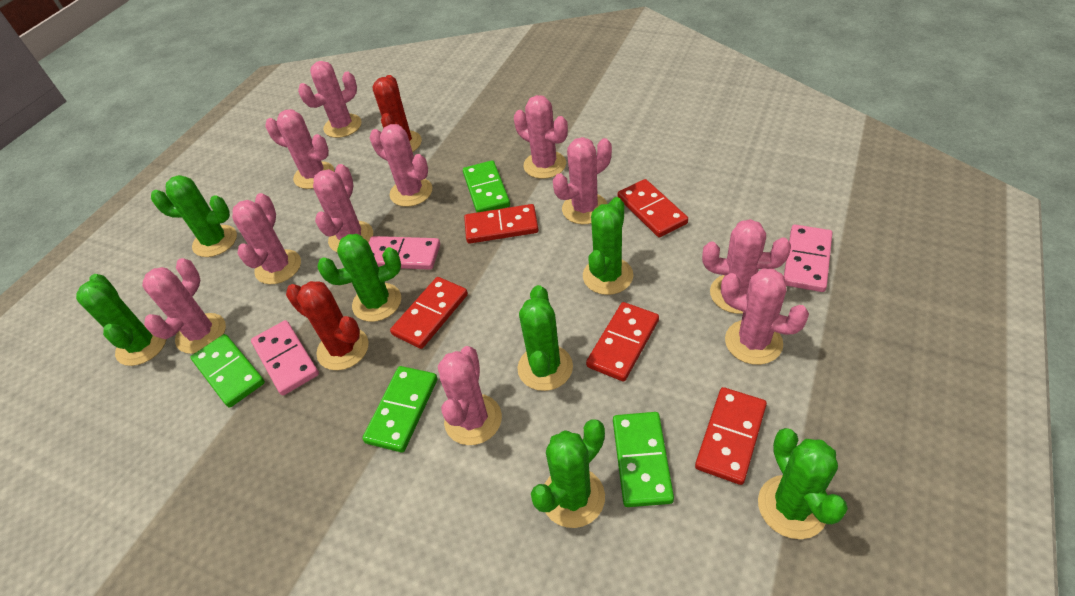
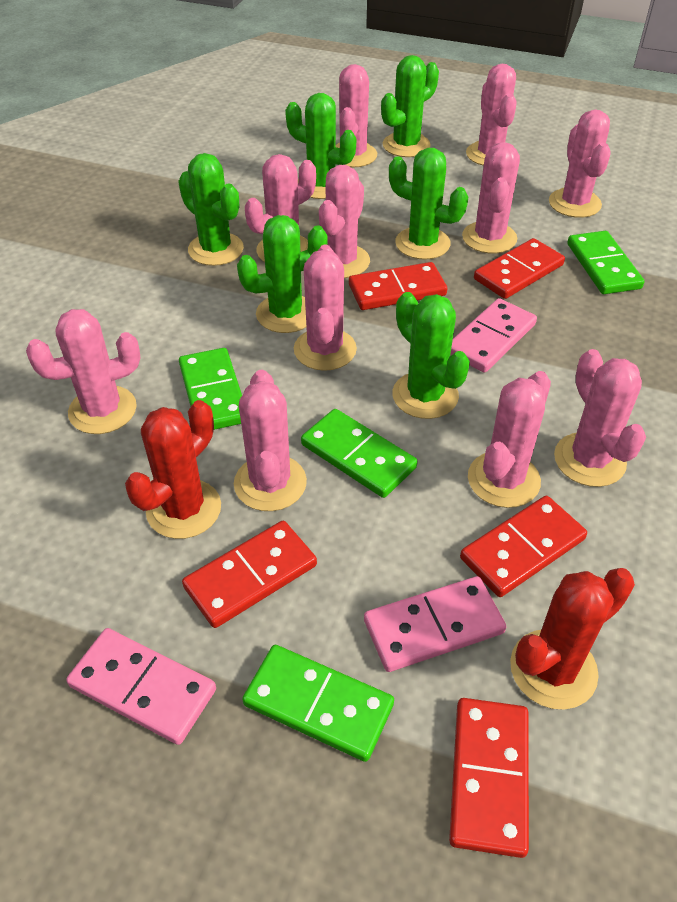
green cactus: 7 -> 6

